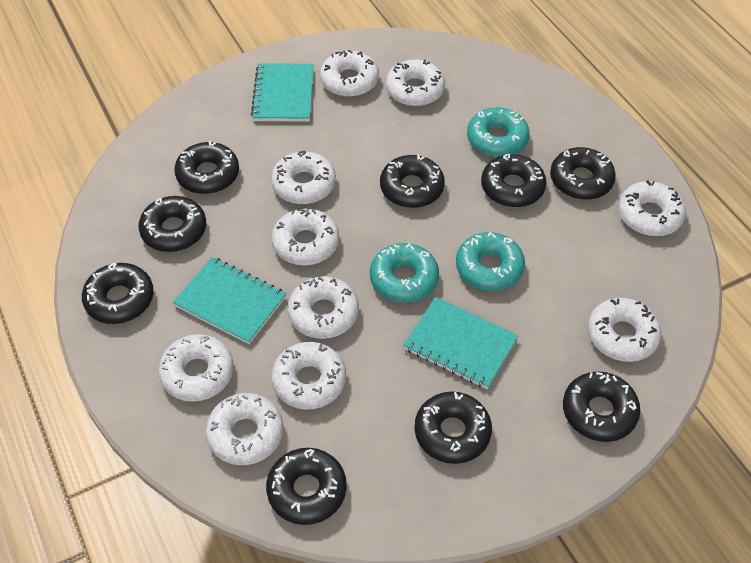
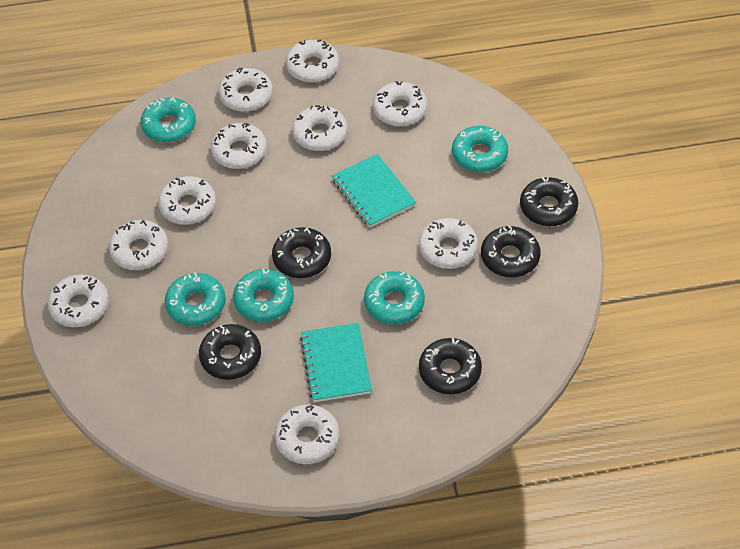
black donut: 9 -> 5
turquoise donut: 3 -> 5
turquoise notebook: 3 -> 2

